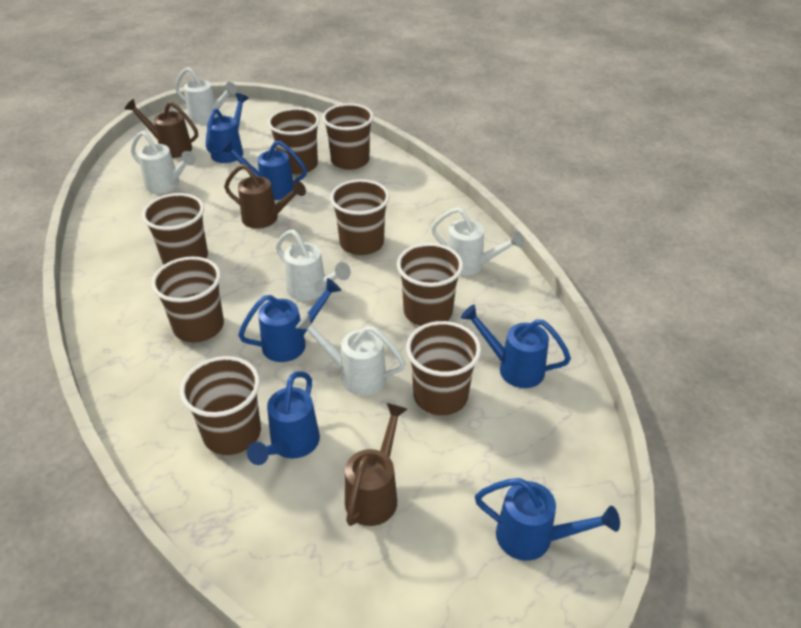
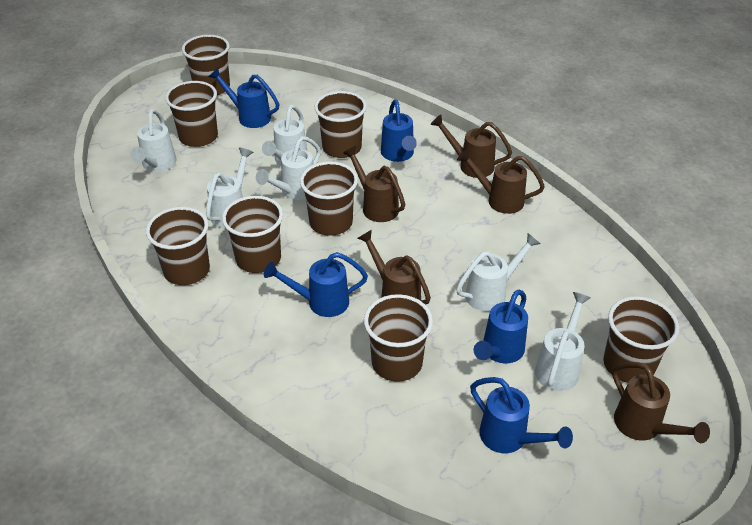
blue watering can: 6 -> 5
brown watering can: 3 -> 5
white watering can: 5 -> 6

